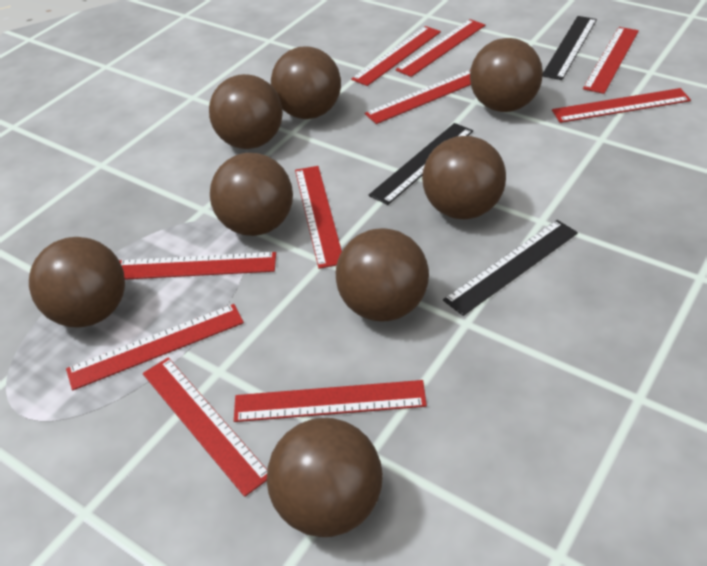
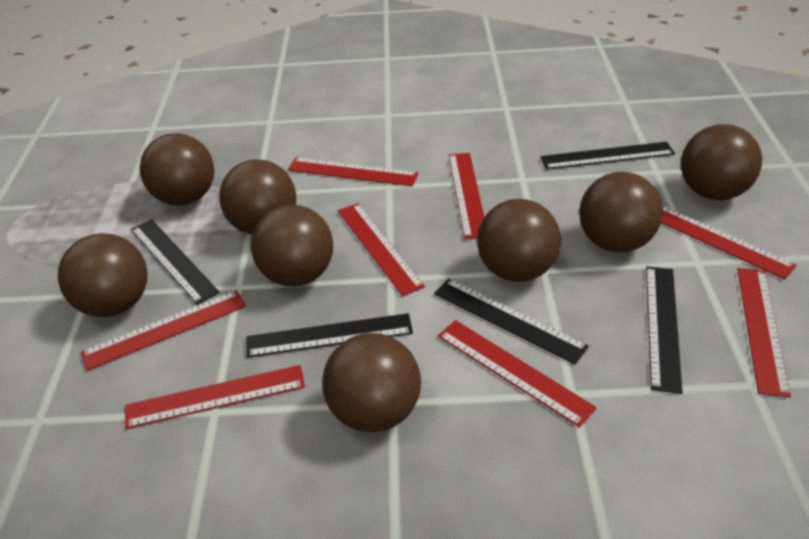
black ruler: 3 -> 5
red ruler: 10 -> 8

